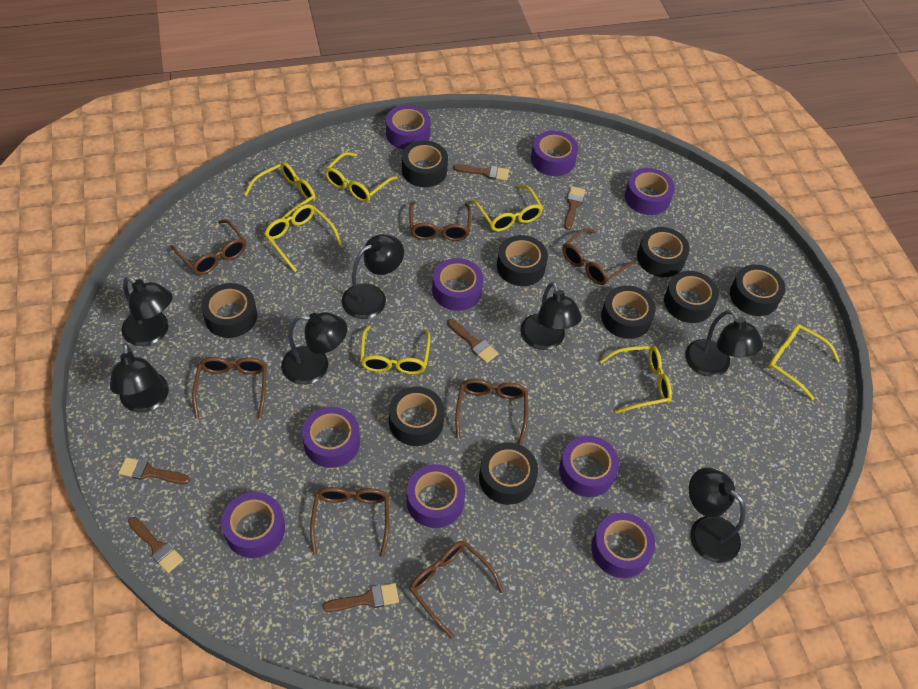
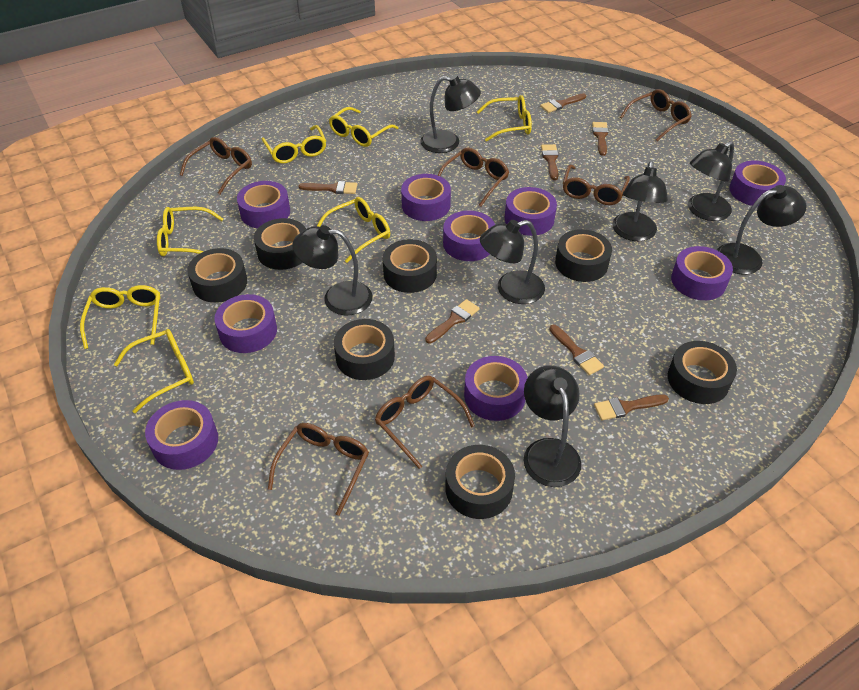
black tape: 9 -> 7
brown brush: 6 -> 7
brown glasses: 7 -> 6

